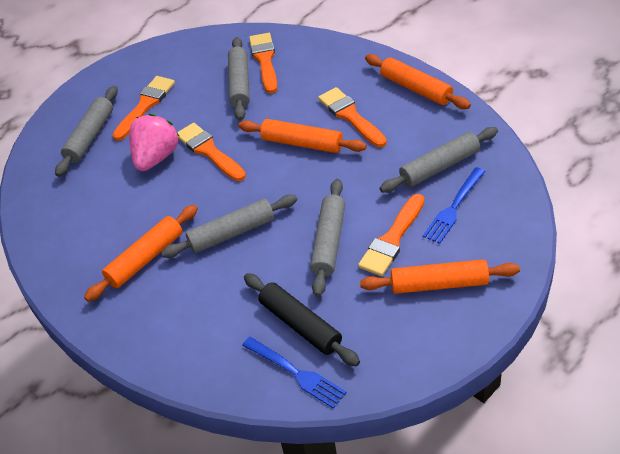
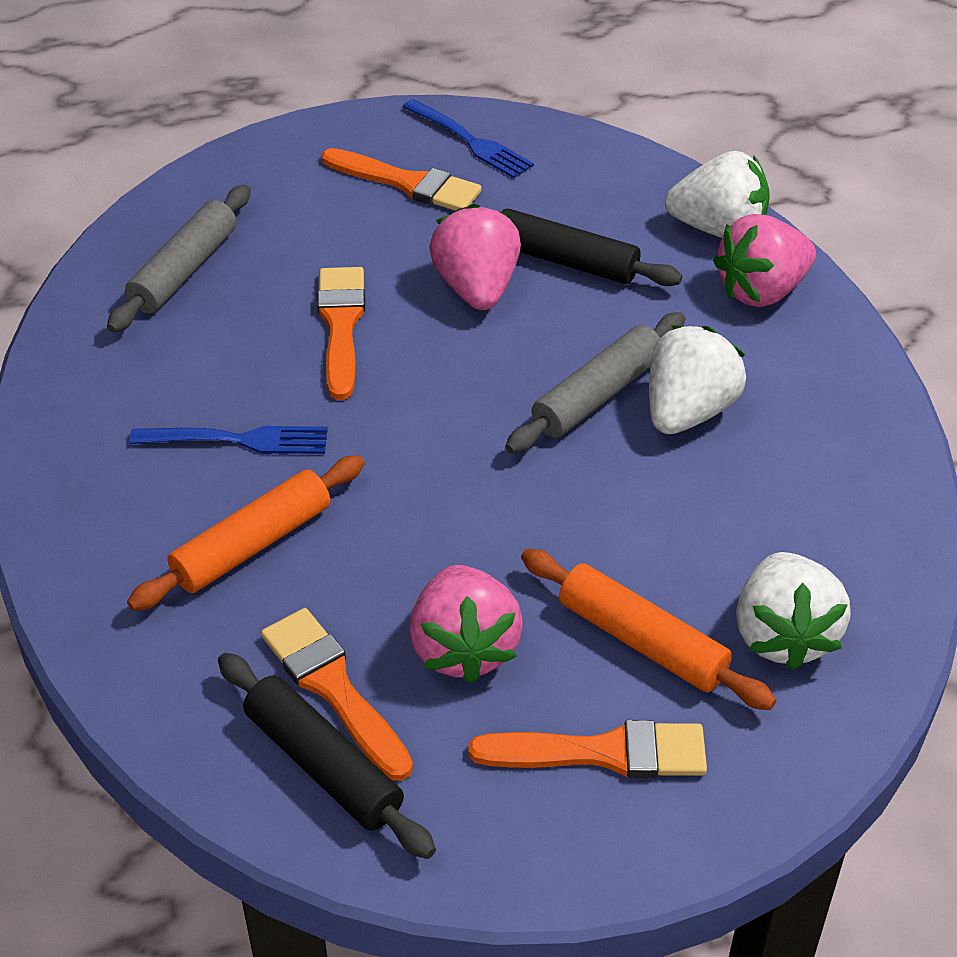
black rolling pin: 1 -> 2
grey rolling pin: 5 -> 2
orange brush: 5 -> 4
orange rolling pin: 4 -> 2
pink strawberry: 1 -> 3
white strawberry: 0 -> 3

